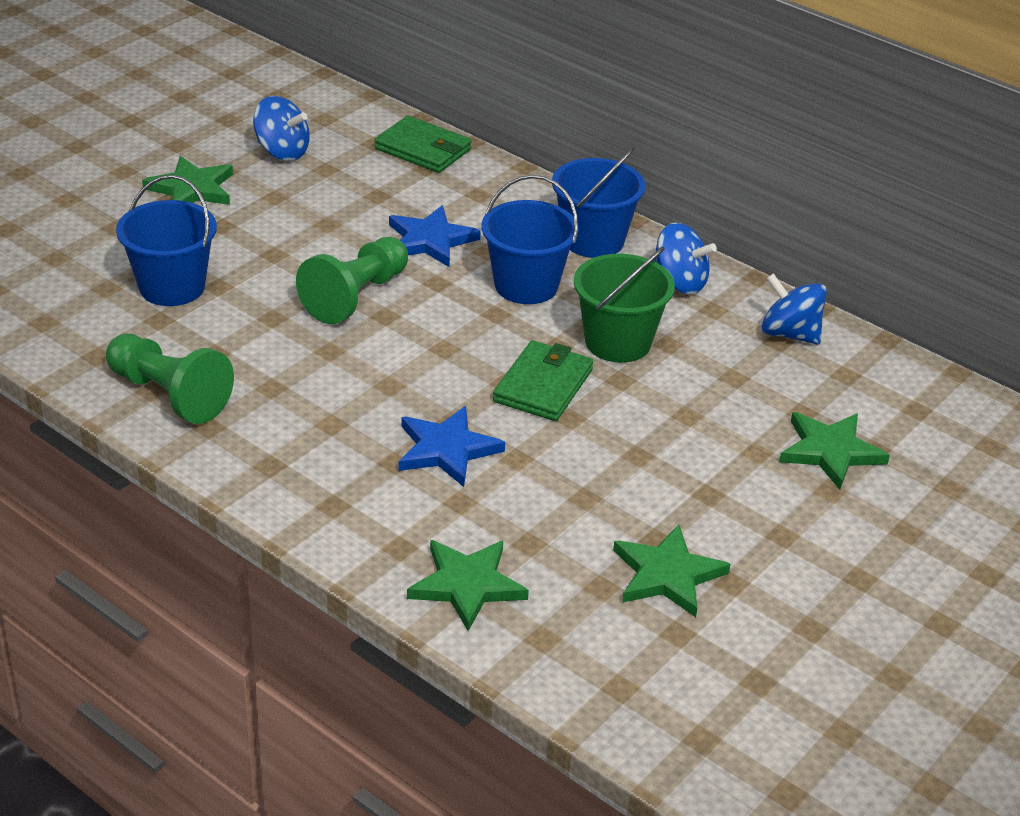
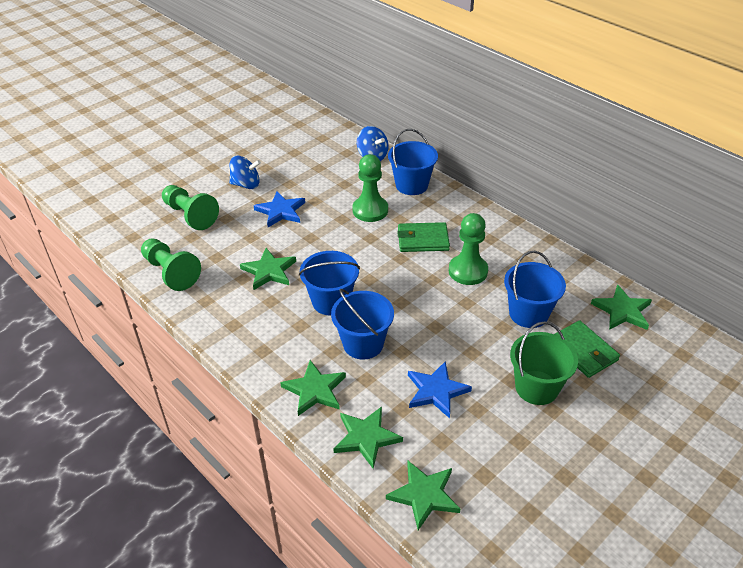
blue bucket: 3 -> 4
blue spinning top: 3 -> 2
green pawn: 2 -> 4
green star: 4 -> 5

